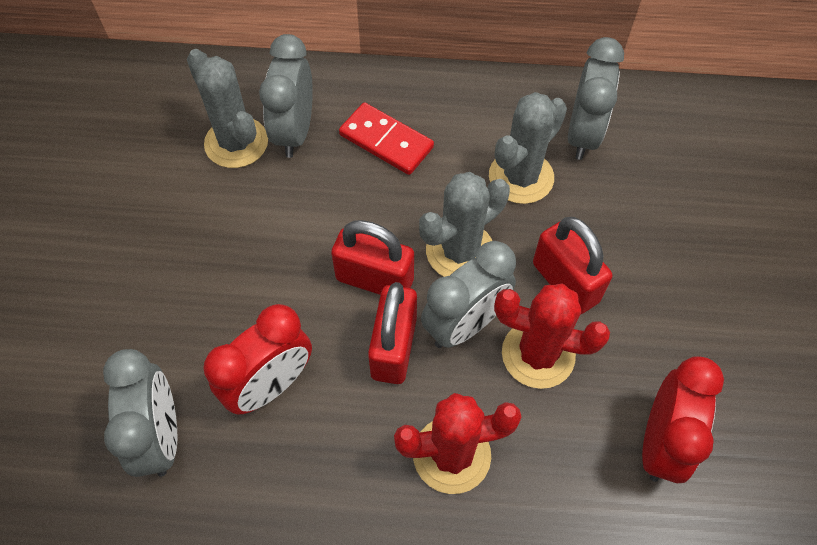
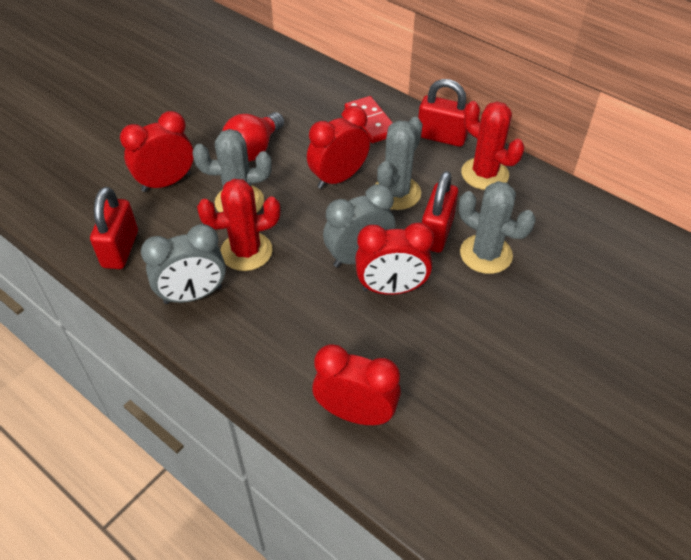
grey clock: 4 -> 2
red clock: 2 -> 4
red light bulb: 0 -> 1

